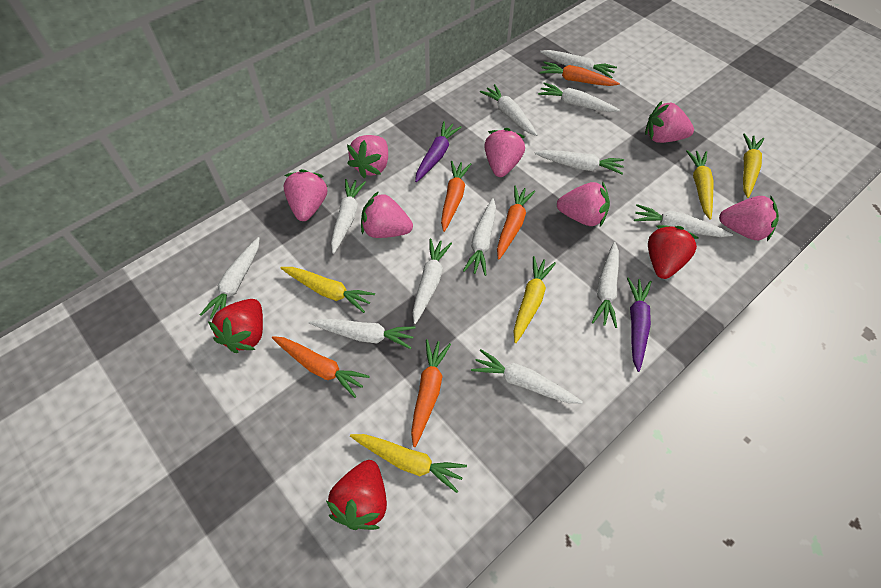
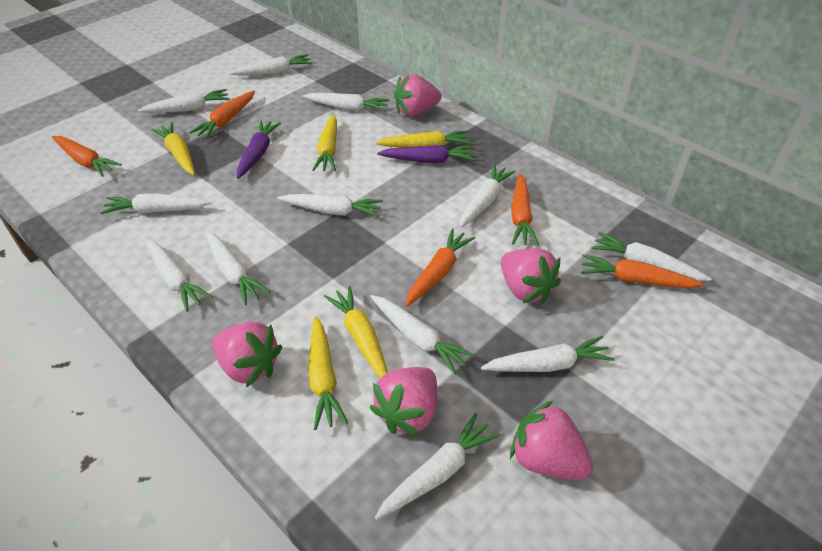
pink strawberry: 7 -> 5
red strawberry: 3 -> 0

